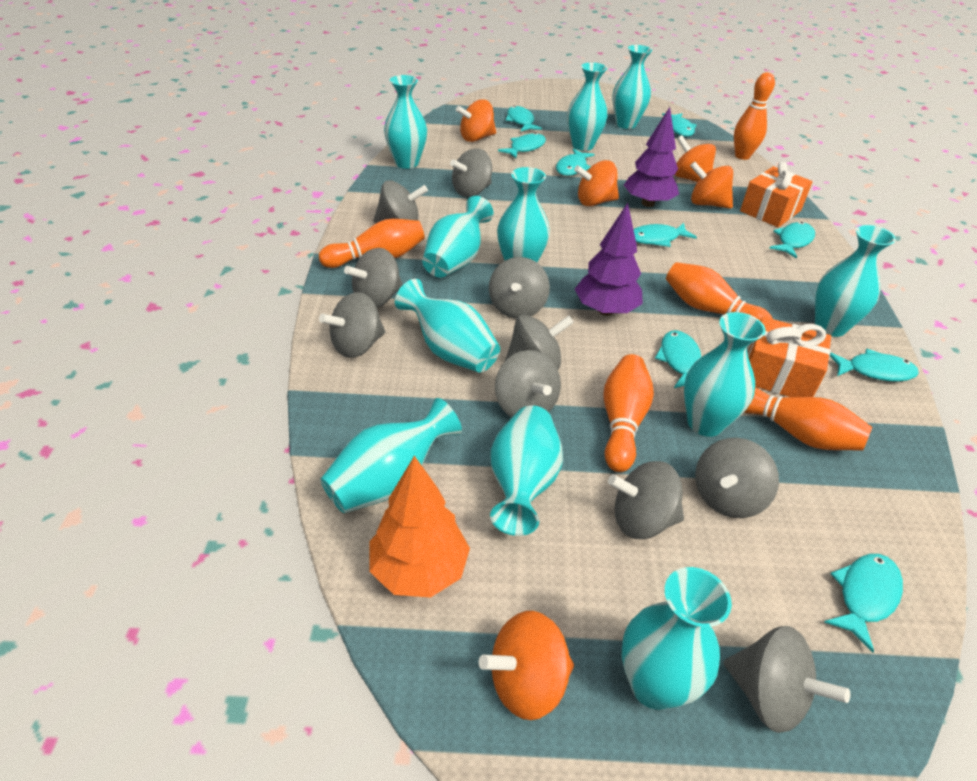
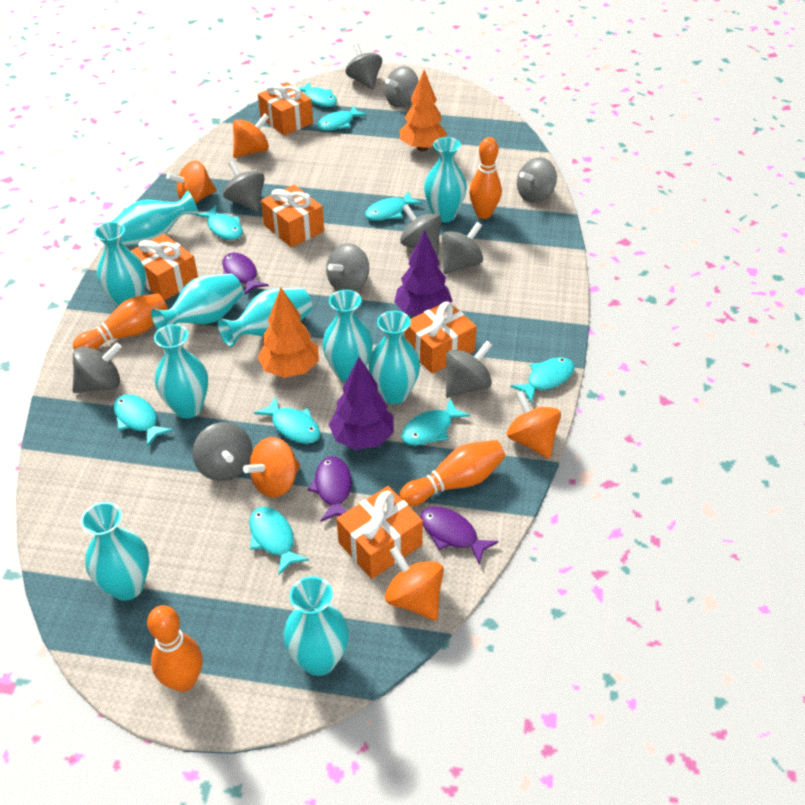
orange bowling pin: 5 -> 4
orange gift: 2 -> 5
orange tree: 1 -> 2
purple fish: 0 -> 3
turquoise vase: 11 -> 10

